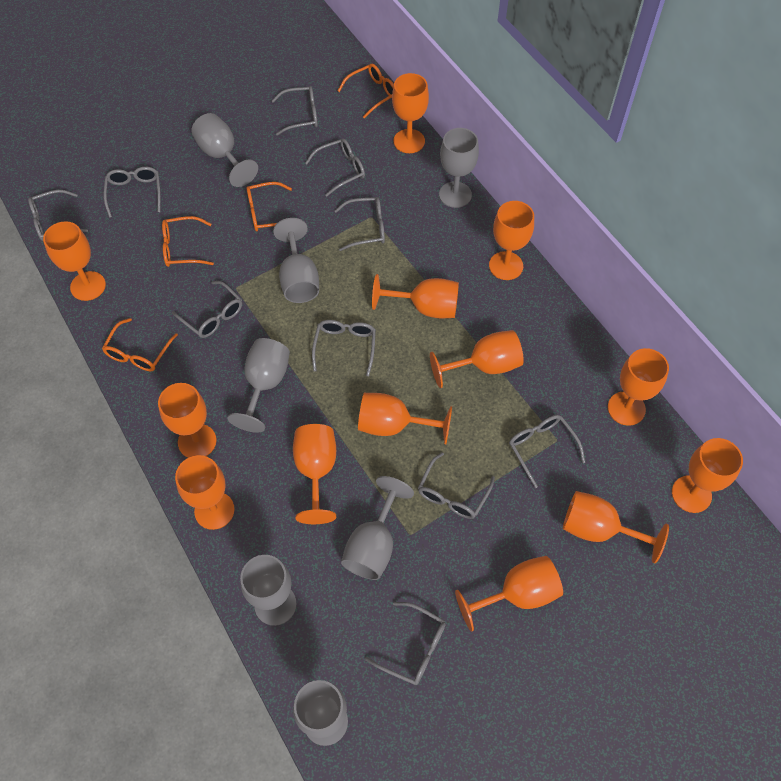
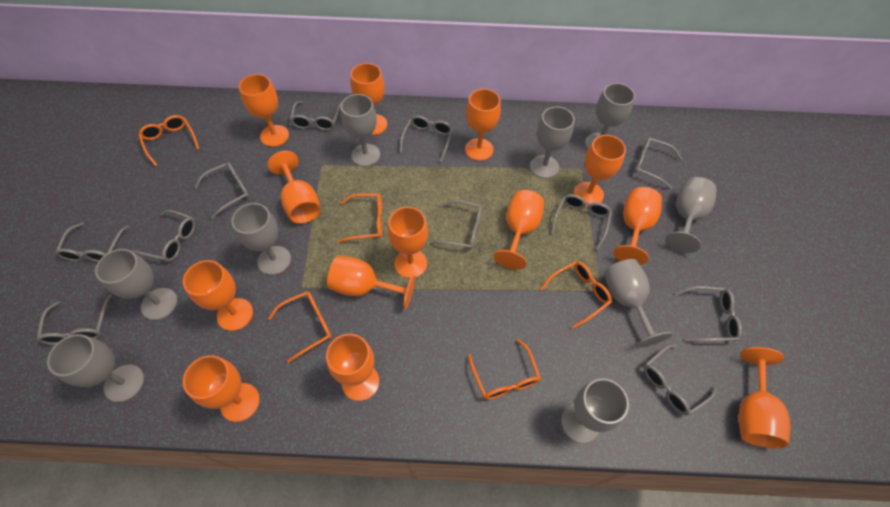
grey glasses: 10 -> 11
grey goblet: 7 -> 9
orange glasses: 4 -> 5

